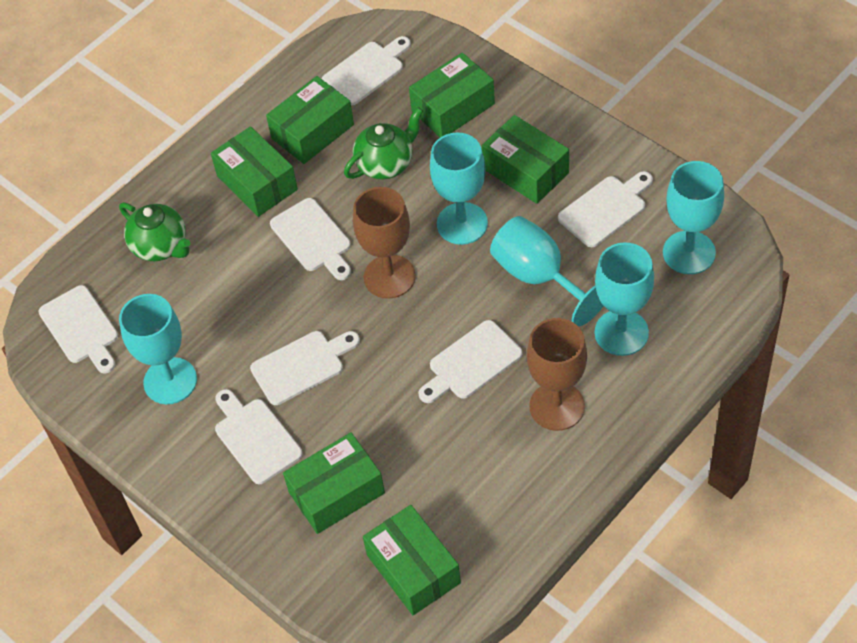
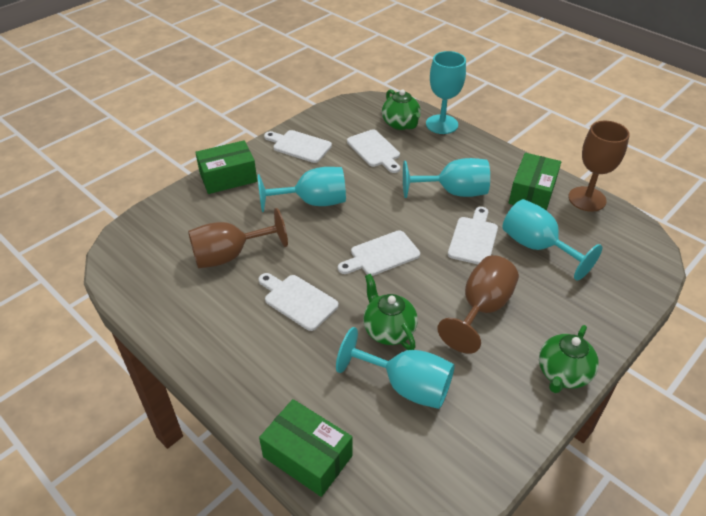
brown goblet: 2 -> 3
green box: 6 -> 3
green teapot: 2 -> 3
white cutting board: 7 -> 5

